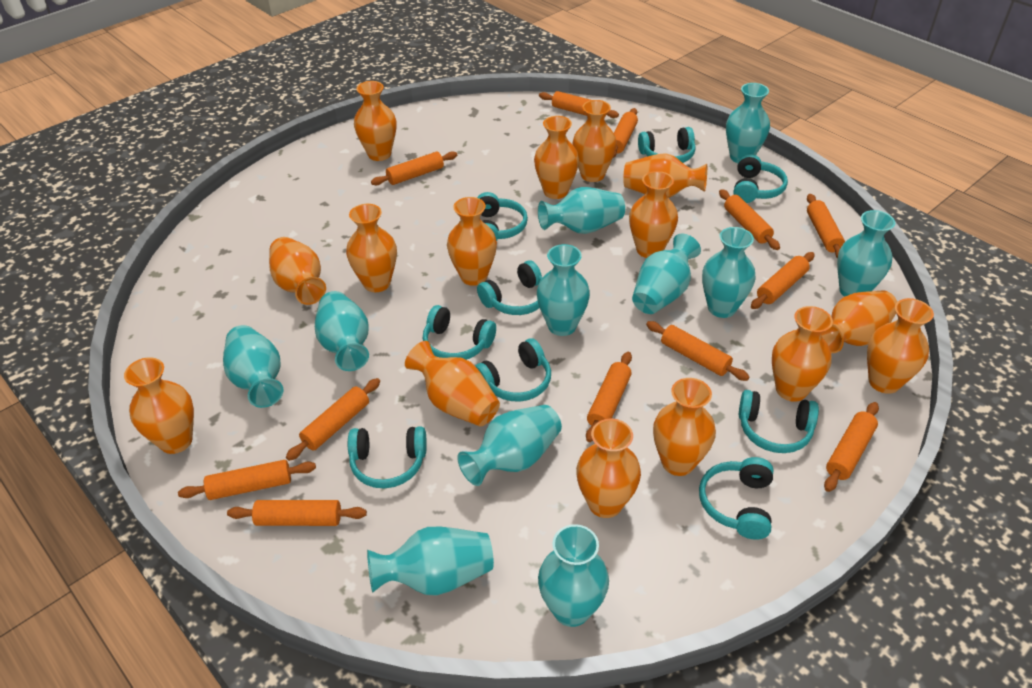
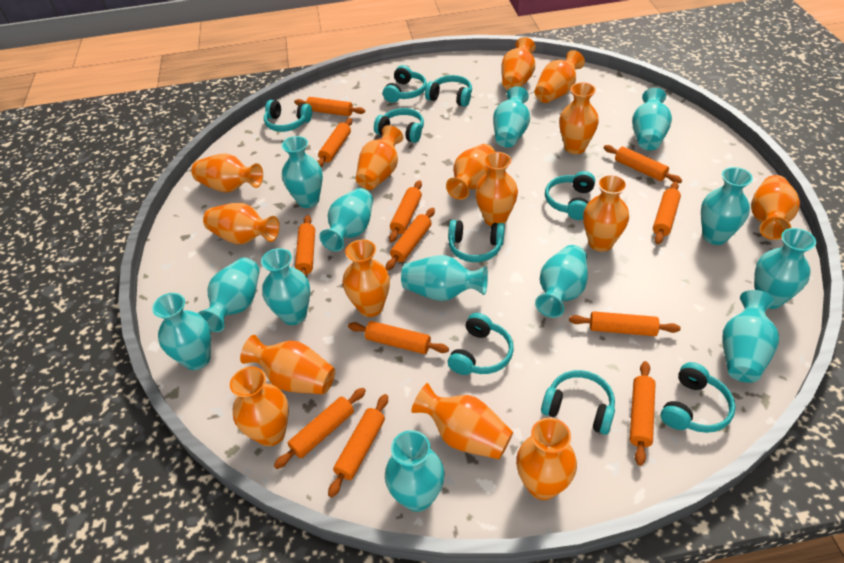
turquoise vase: 11 -> 13

